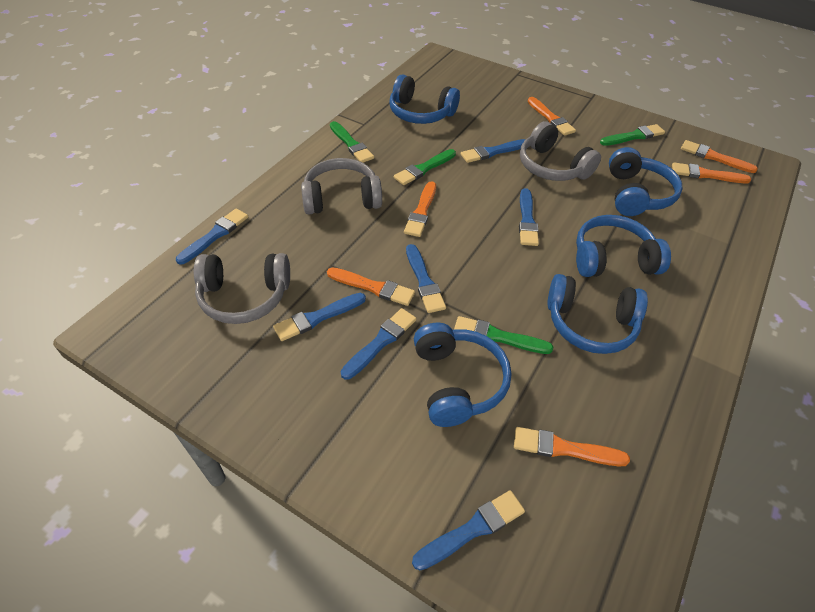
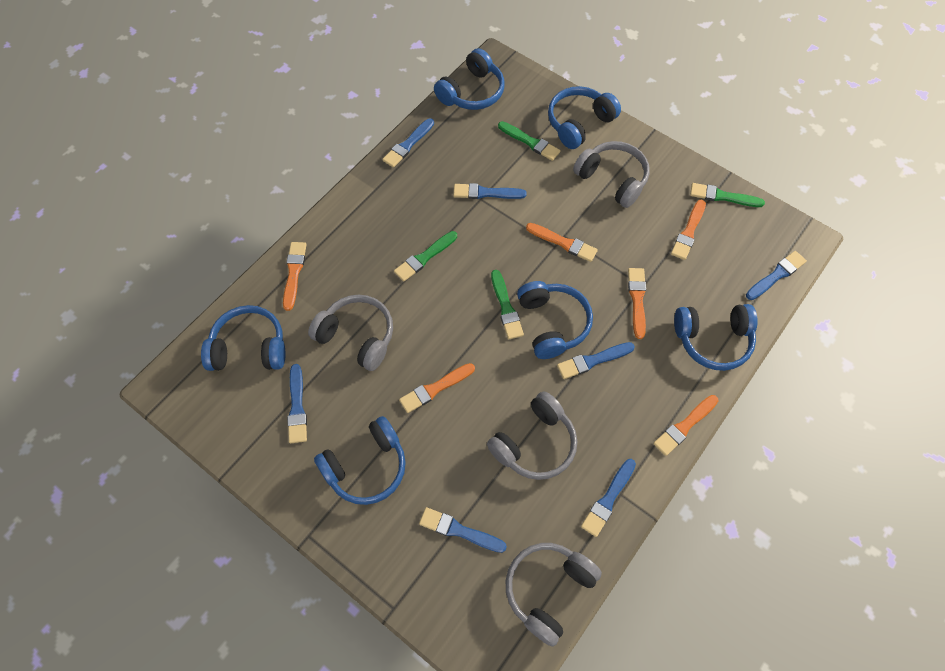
blue headphones: 5 -> 6
grey headphones: 3 -> 4

